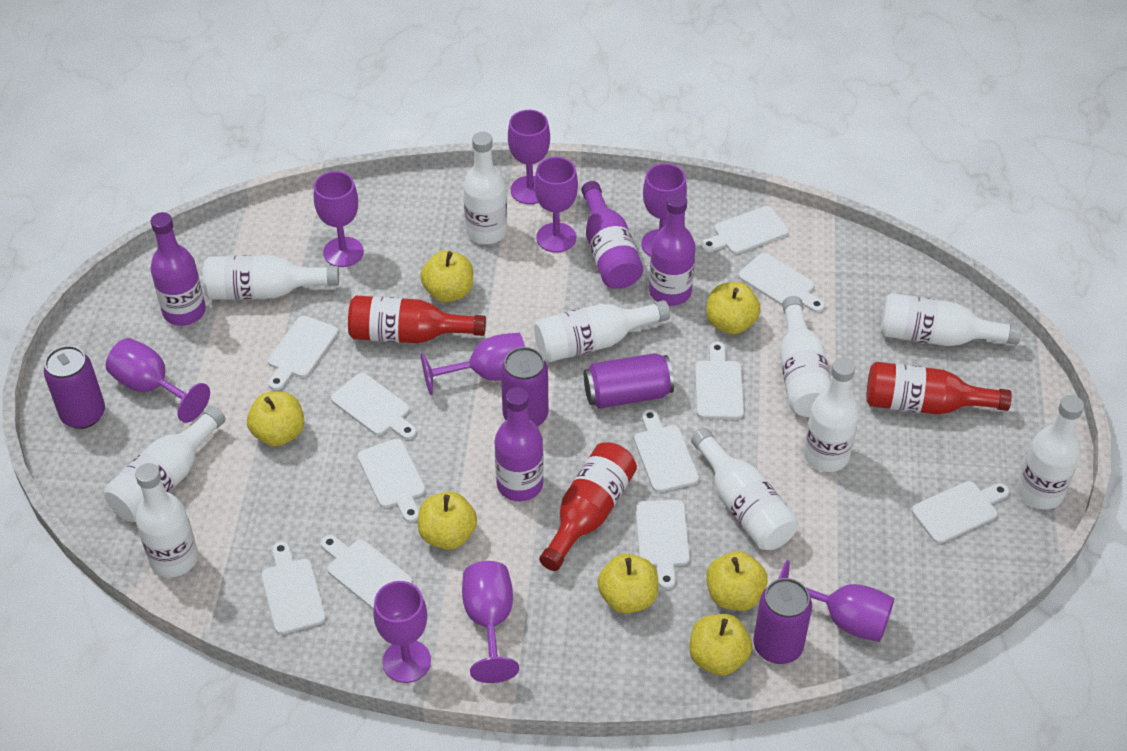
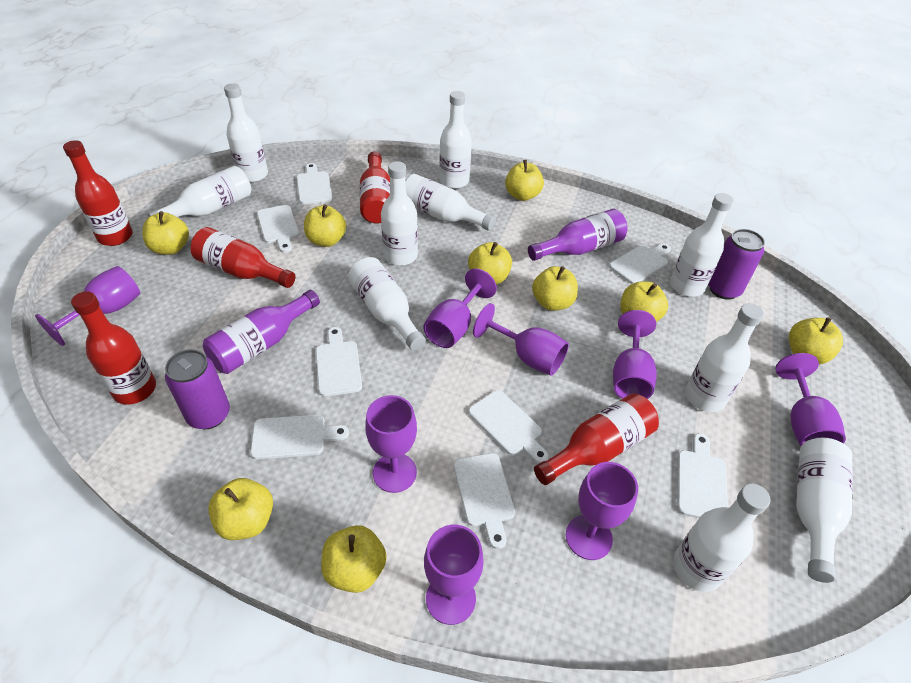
purple bottle: 4 -> 2
purple can: 4 -> 2
purple goblet: 9 -> 8
red bottle: 3 -> 5
white cutting board: 11 -> 8
yellow apple: 7 -> 9

